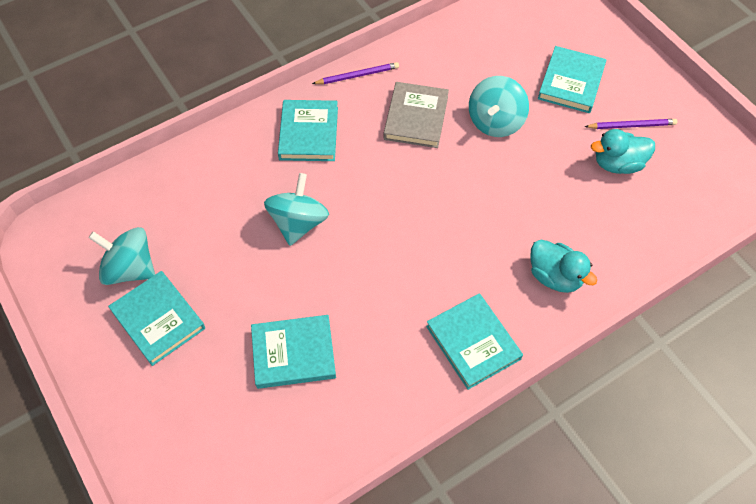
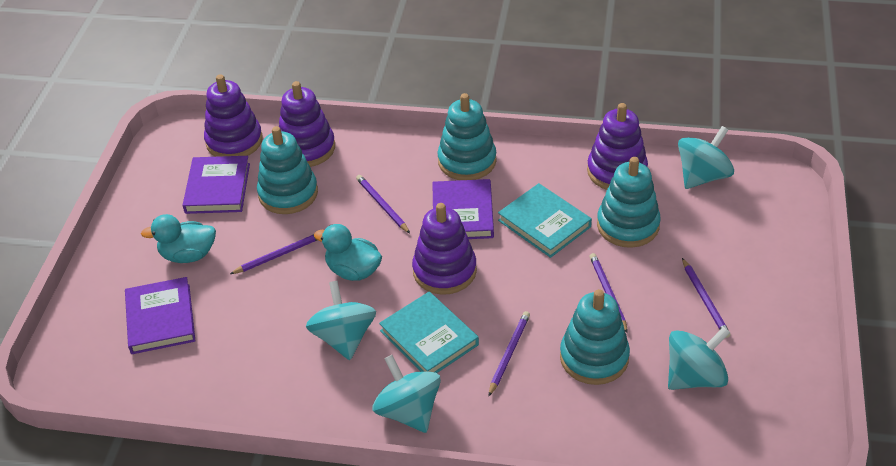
grey book: 1 -> 0
purple book: 0 -> 3
purple pencil: 2 -> 5
purple stacking toy: 0 -> 4
turquoise book: 5 -> 2
turquoise spinning top: 3 -> 4
turquoise stacking toy: 0 -> 4

